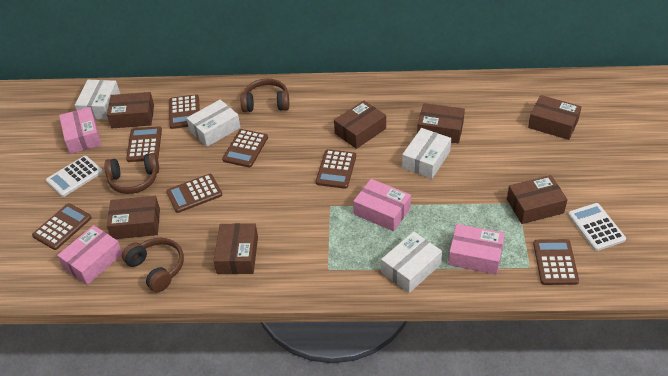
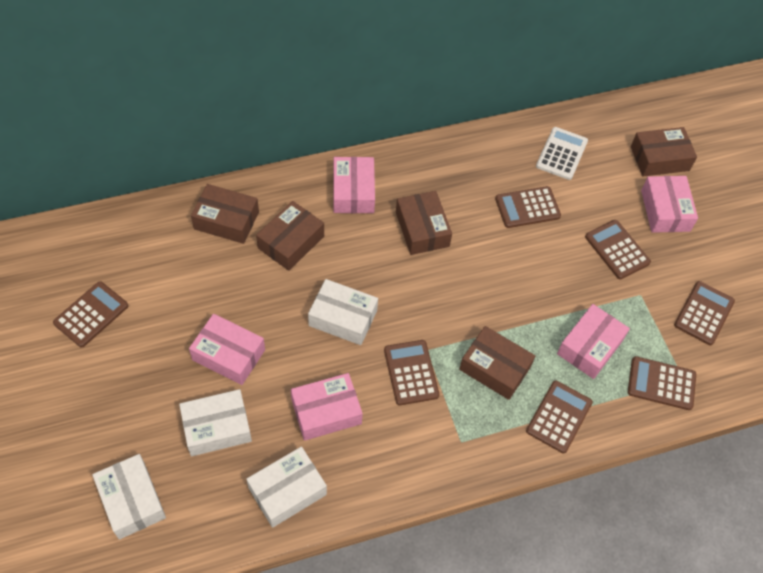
brown box: 7 -> 5
brown headphones: 3 -> 0
pink box: 4 -> 5
white calculator: 2 -> 1

